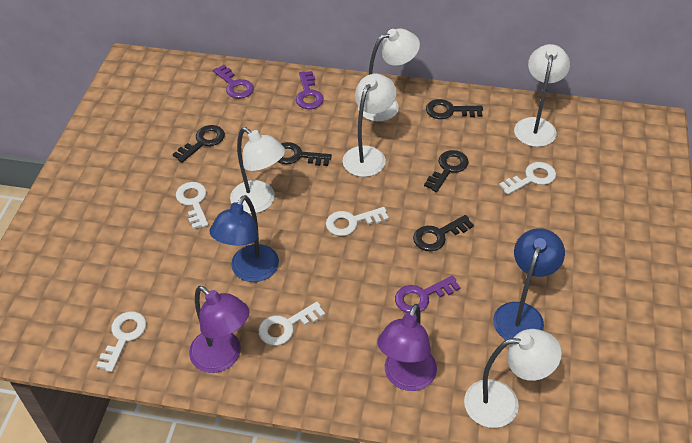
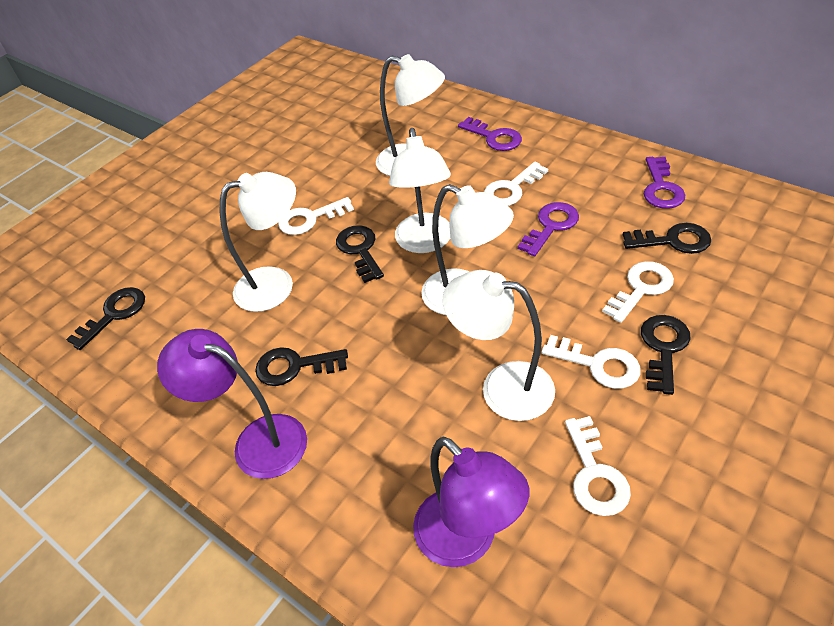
blue lamp: 2 -> 0

